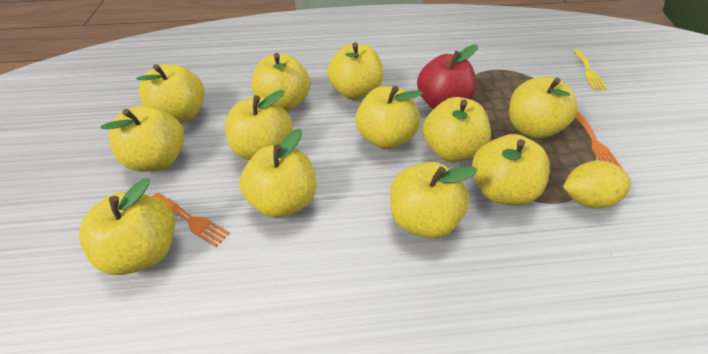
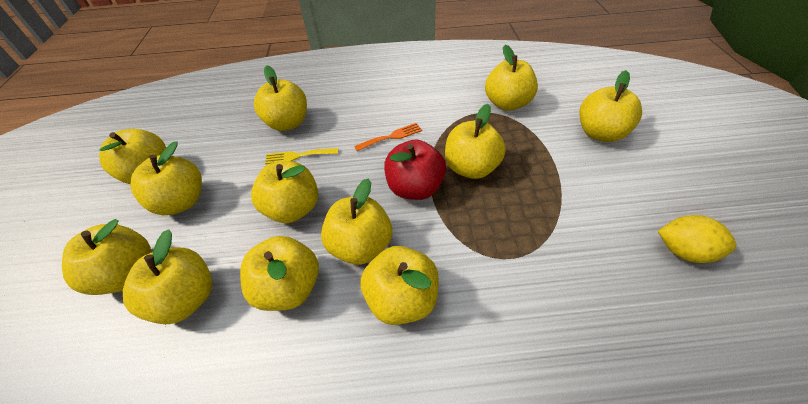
orange fork: 2 -> 1

